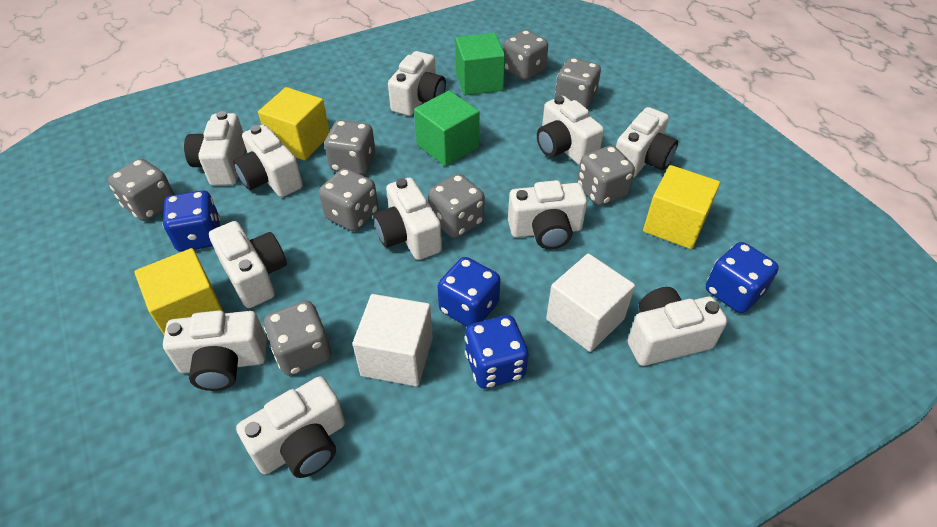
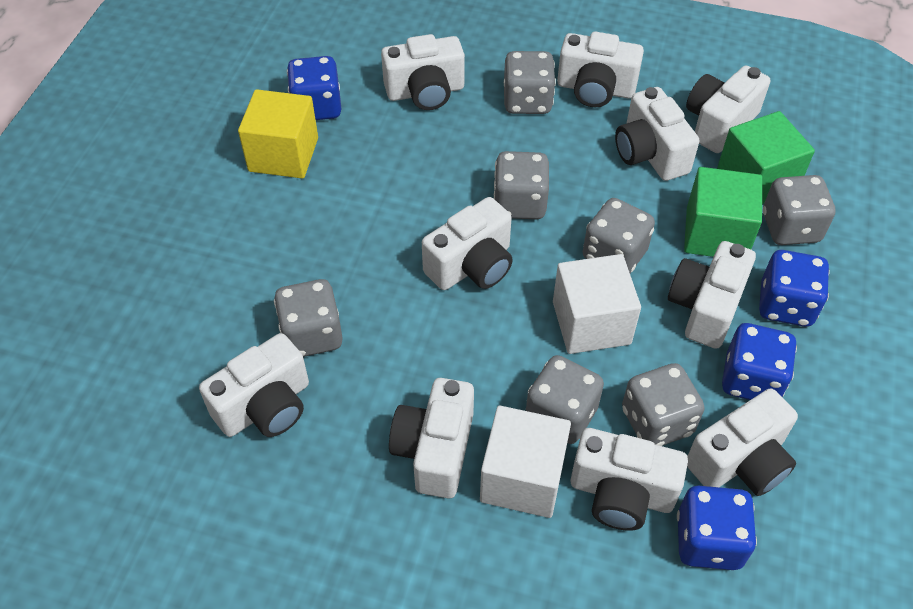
grey dice: 8 -> 7
white camera: 11 -> 10
yellow cube: 3 -> 1

